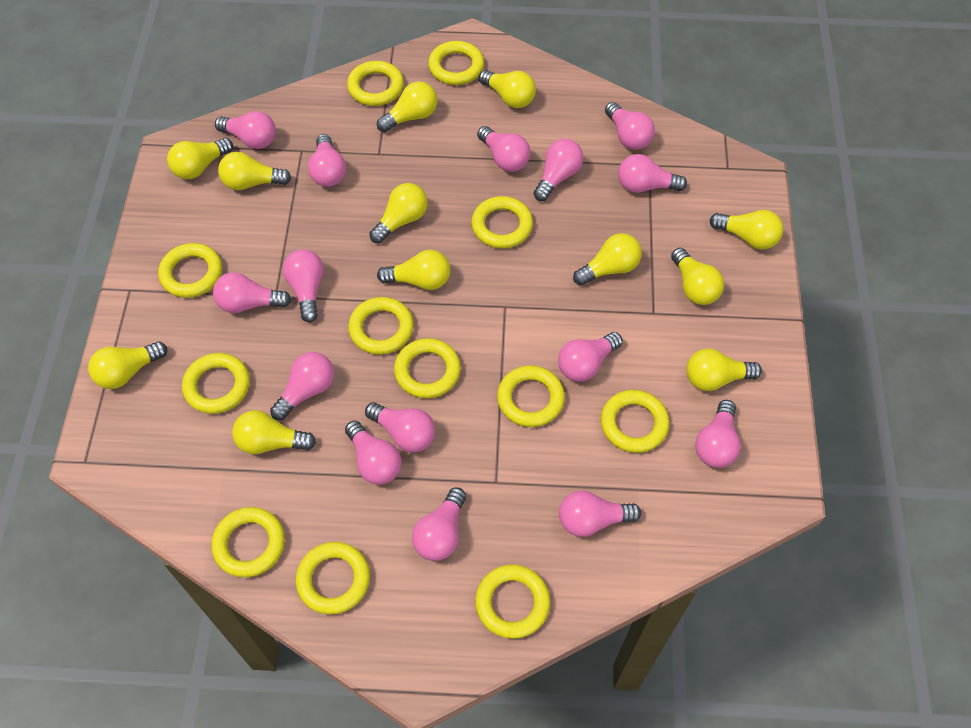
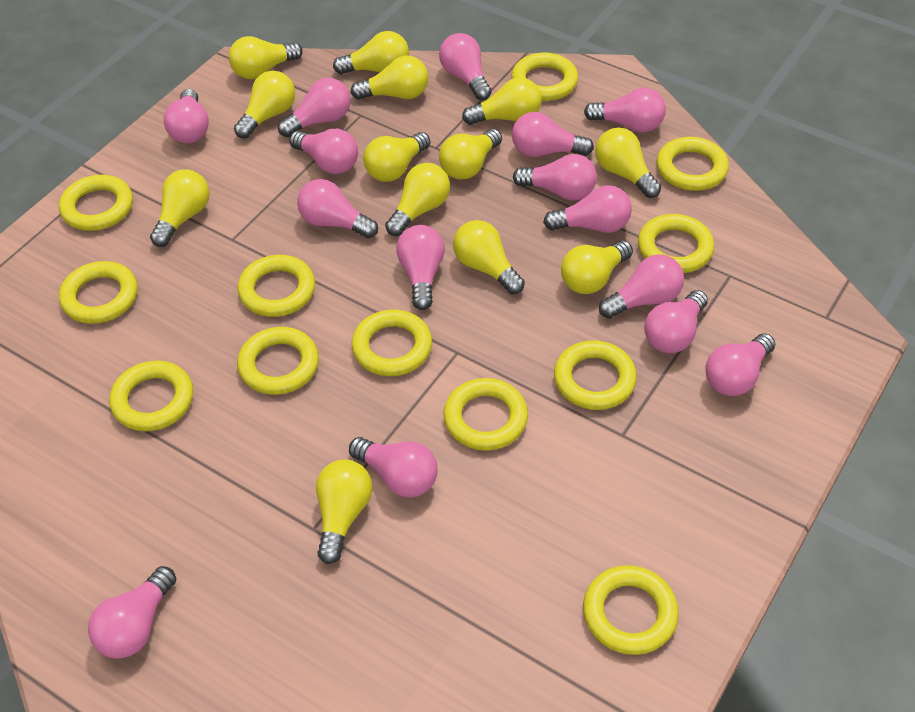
yellow light bulb: 12 -> 13

